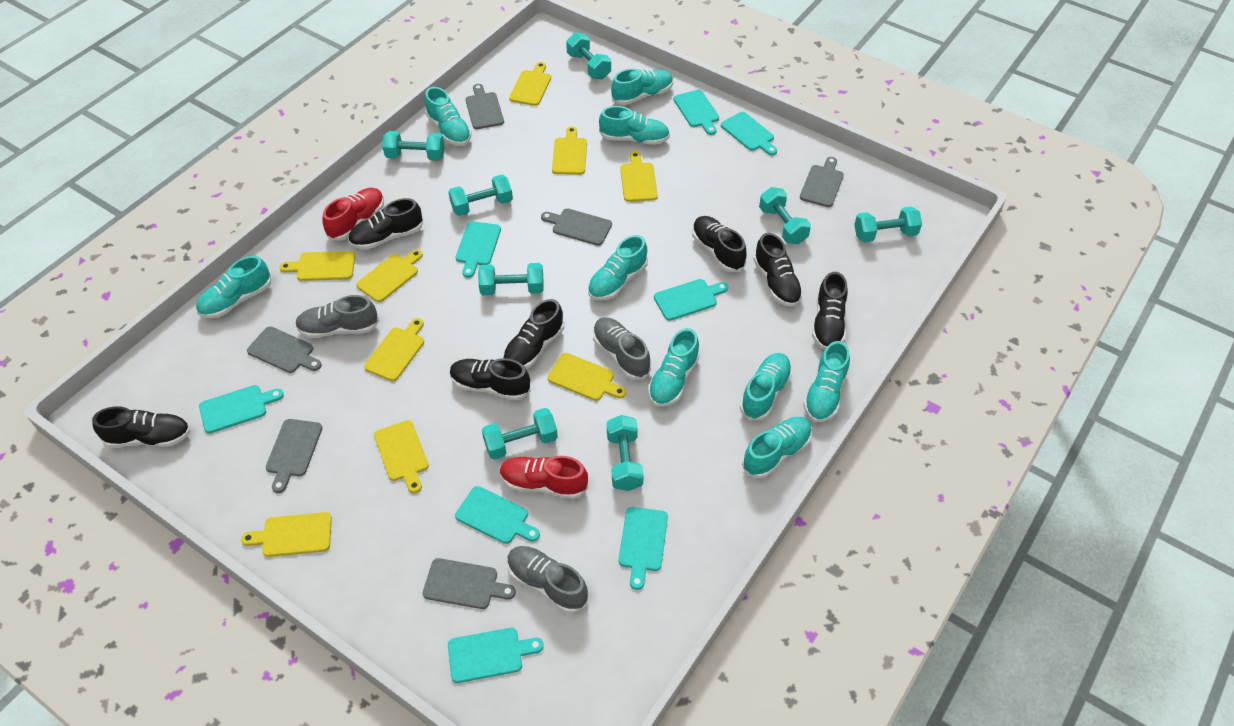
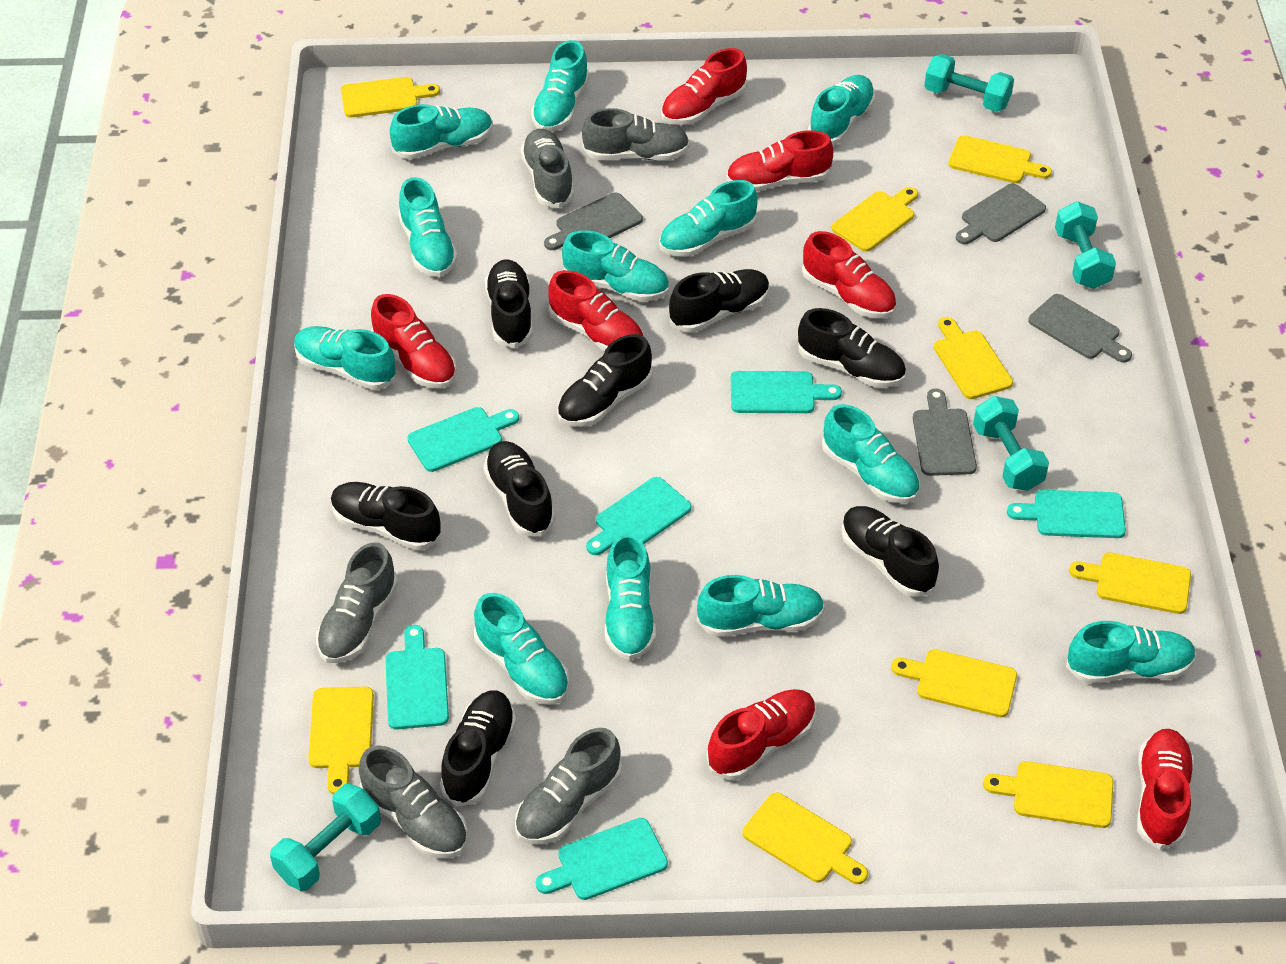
black shoe: 7 -> 8
grey cutting board: 6 -> 4
grey shoe: 3 -> 5
red shoe: 2 -> 7
turquoise cutting board: 8 -> 6
turquoise dumbbell: 8 -> 4
turquoise shoe: 9 -> 12

